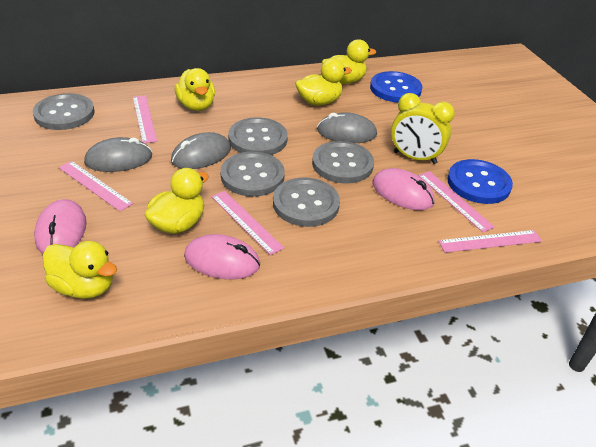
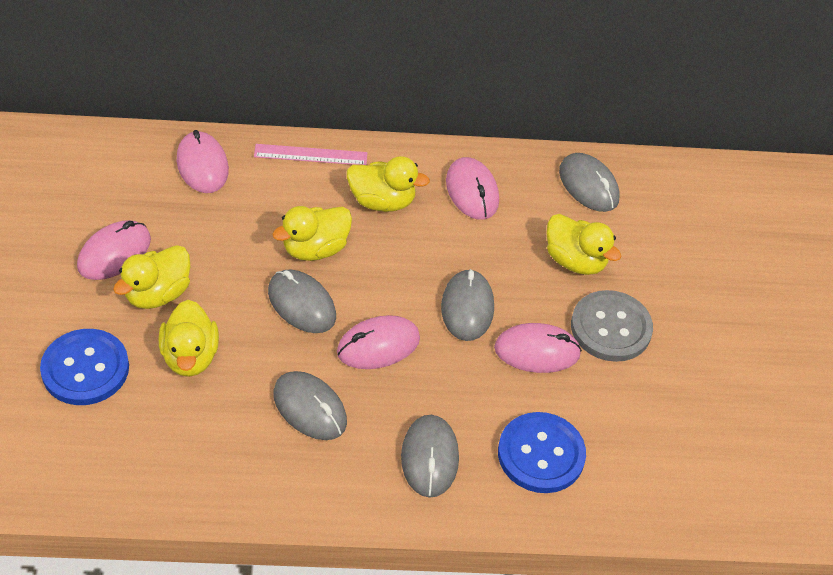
grey button: 5 -> 1
grey mouse: 3 -> 5
pink mouse: 3 -> 5
pink ruler: 5 -> 1
yellow clock: 1 -> 0

